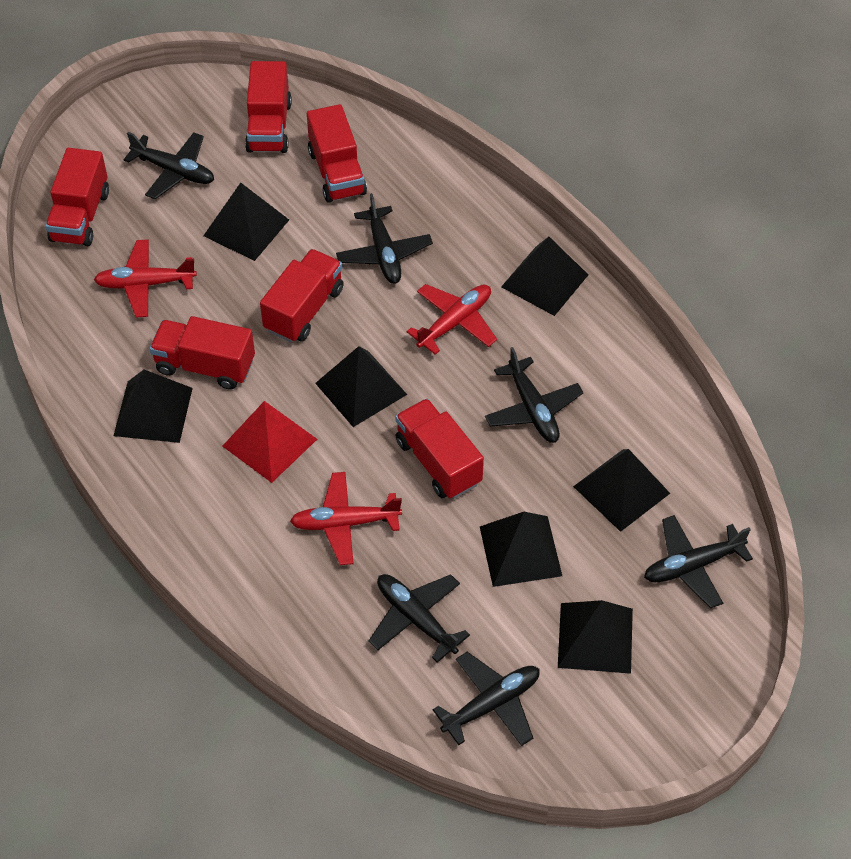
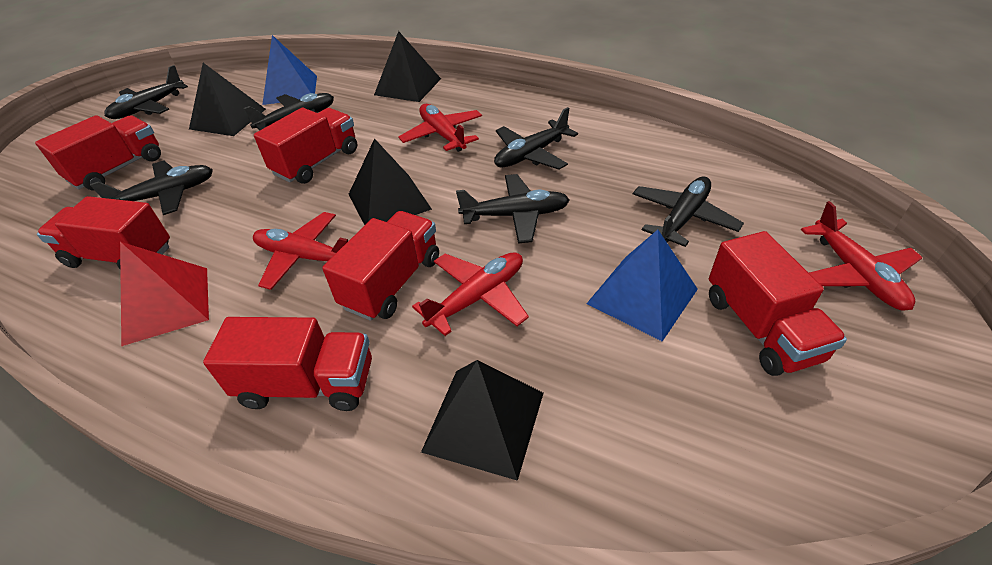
black pyramid: 7 -> 4
blue pyramid: 0 -> 2
red plane: 3 -> 4

